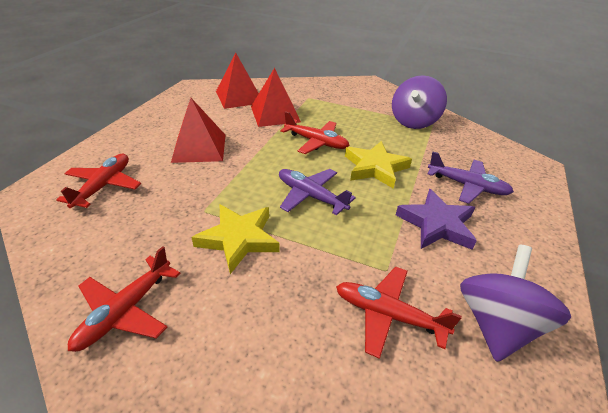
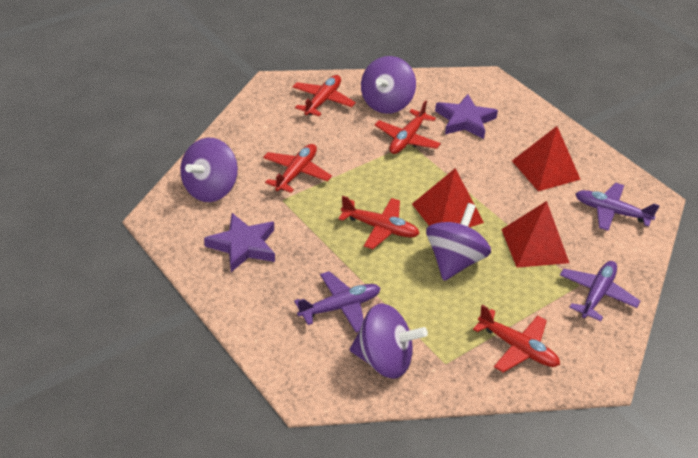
purple plane: 2 -> 3
purple spinning top: 2 -> 4
purple star: 1 -> 2
red plane: 4 -> 5
yellow star: 2 -> 0

